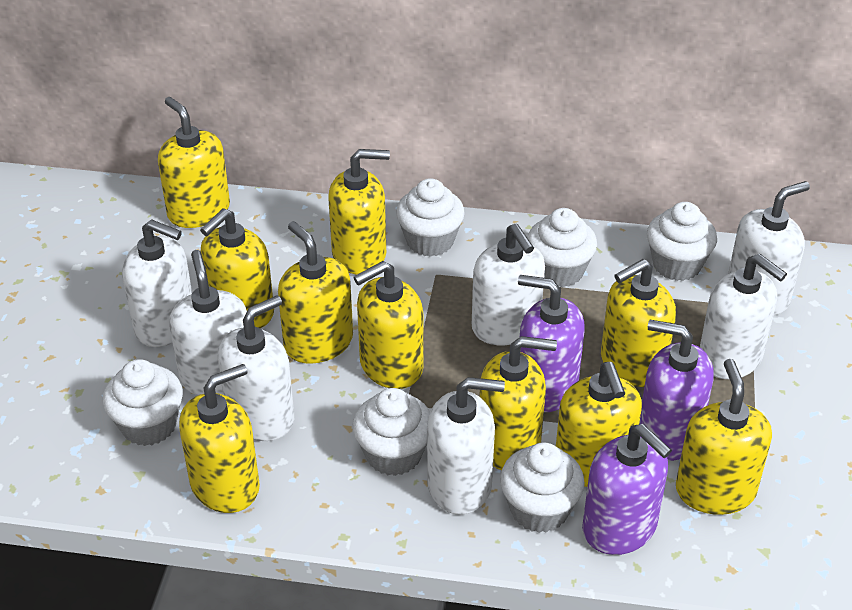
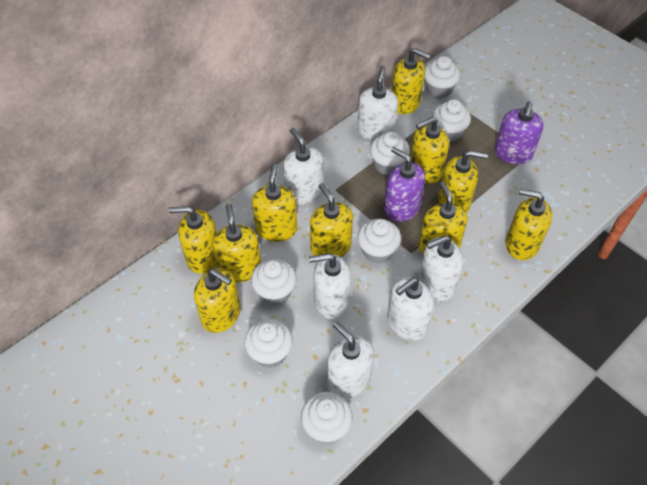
purple soap dispenser: 3 -> 2
white cupcake: 6 -> 7
white soap dispenser: 7 -> 6

